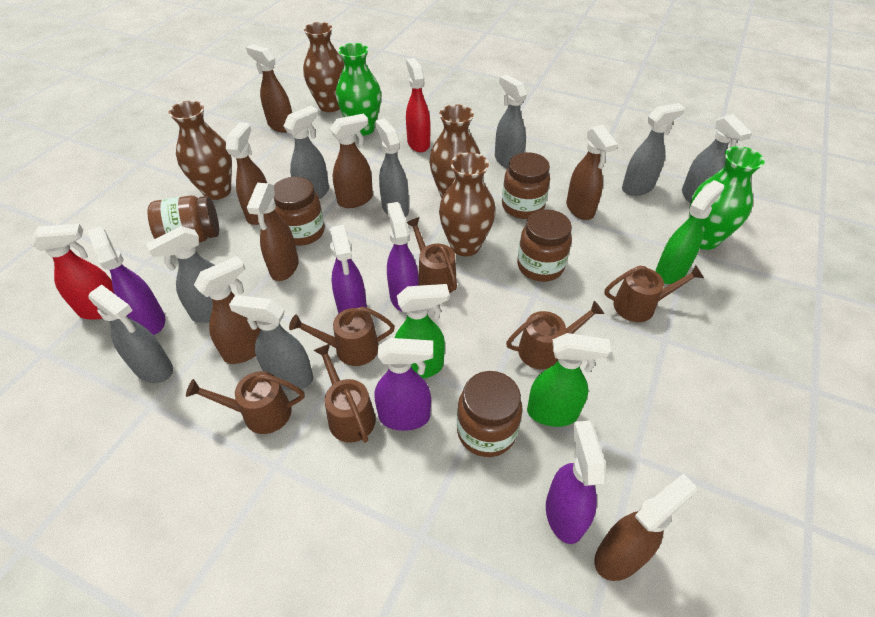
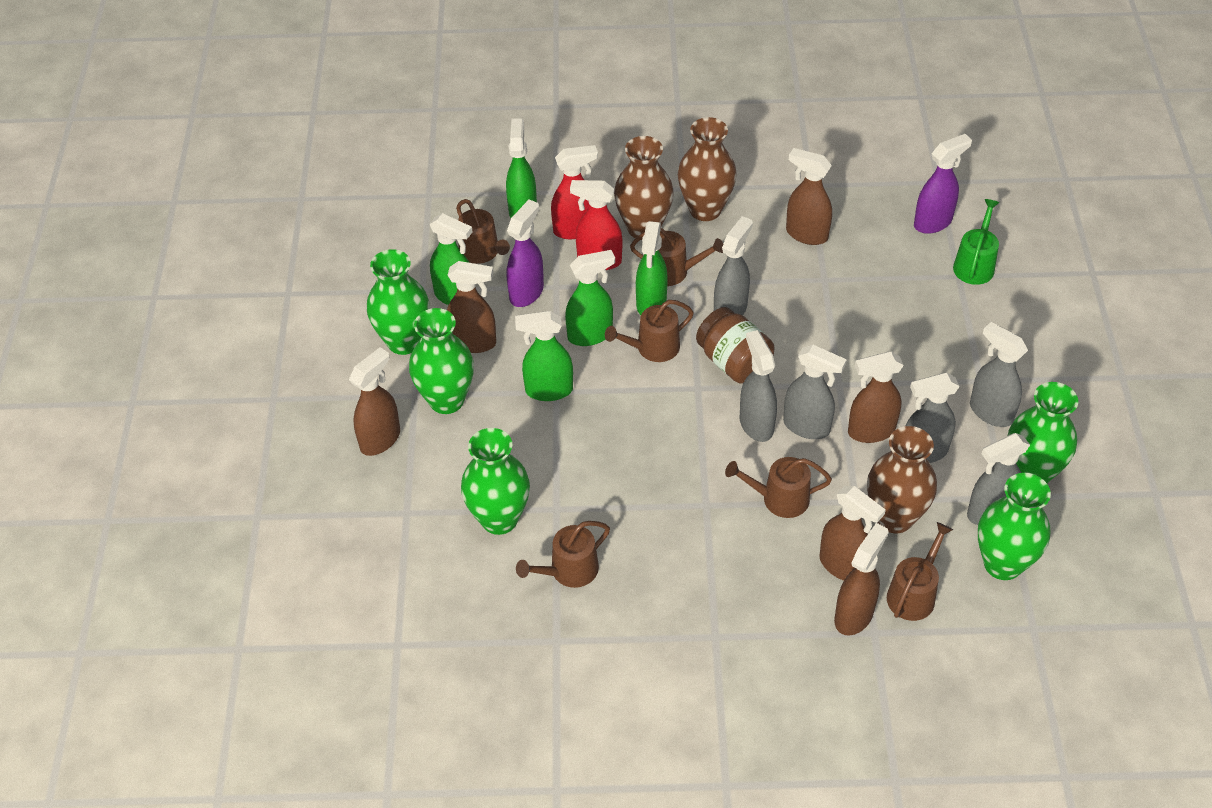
brown jar: 5 -> 1
brown spray bottle: 7 -> 6
brown vase: 4 -> 3
green spray bottle: 3 -> 5
green vase: 2 -> 5
green watering can: 0 -> 1
grey spray bottle: 8 -> 6
purple spray bottle: 5 -> 2

